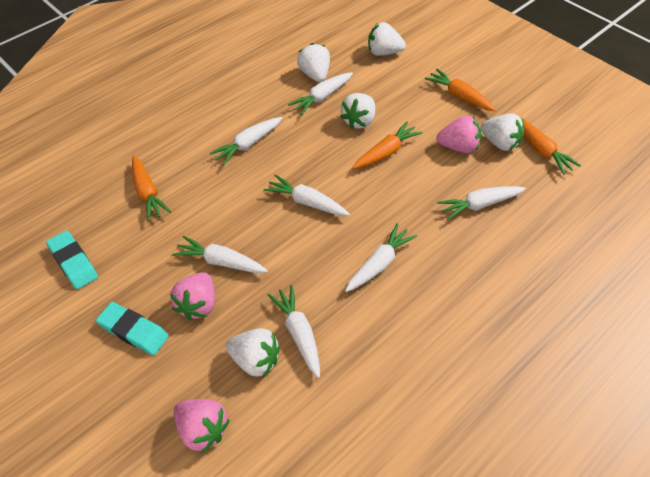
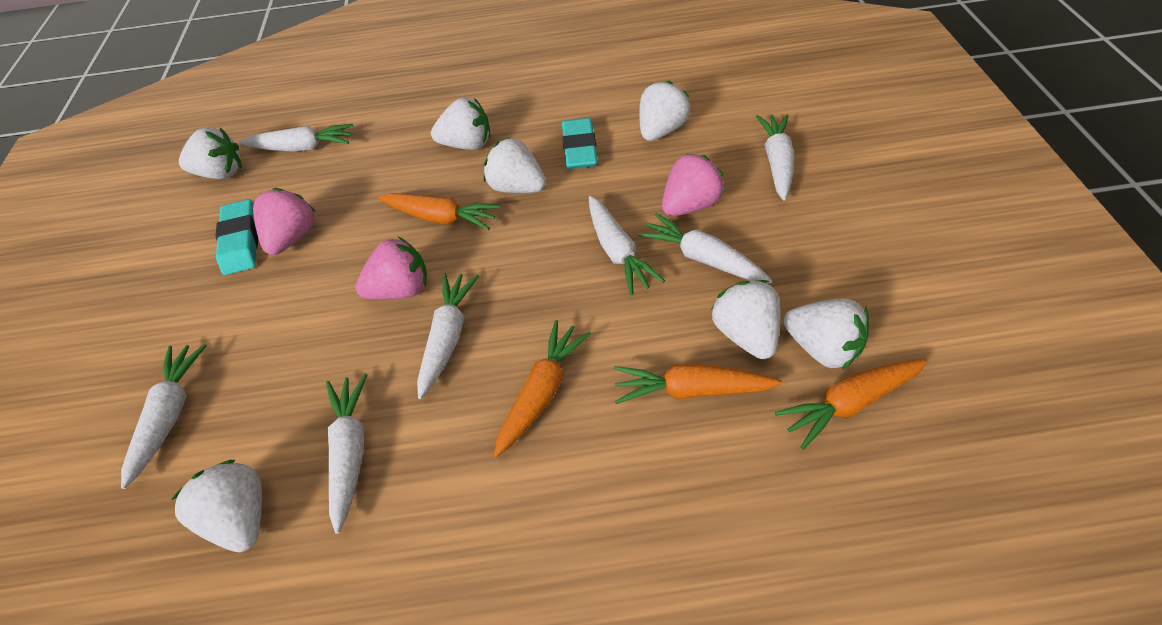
white strawberry: 5 -> 7

